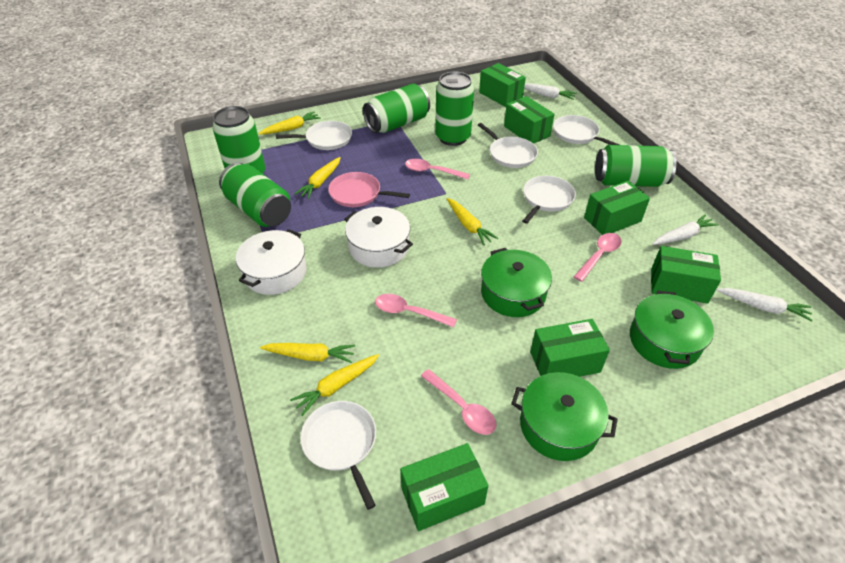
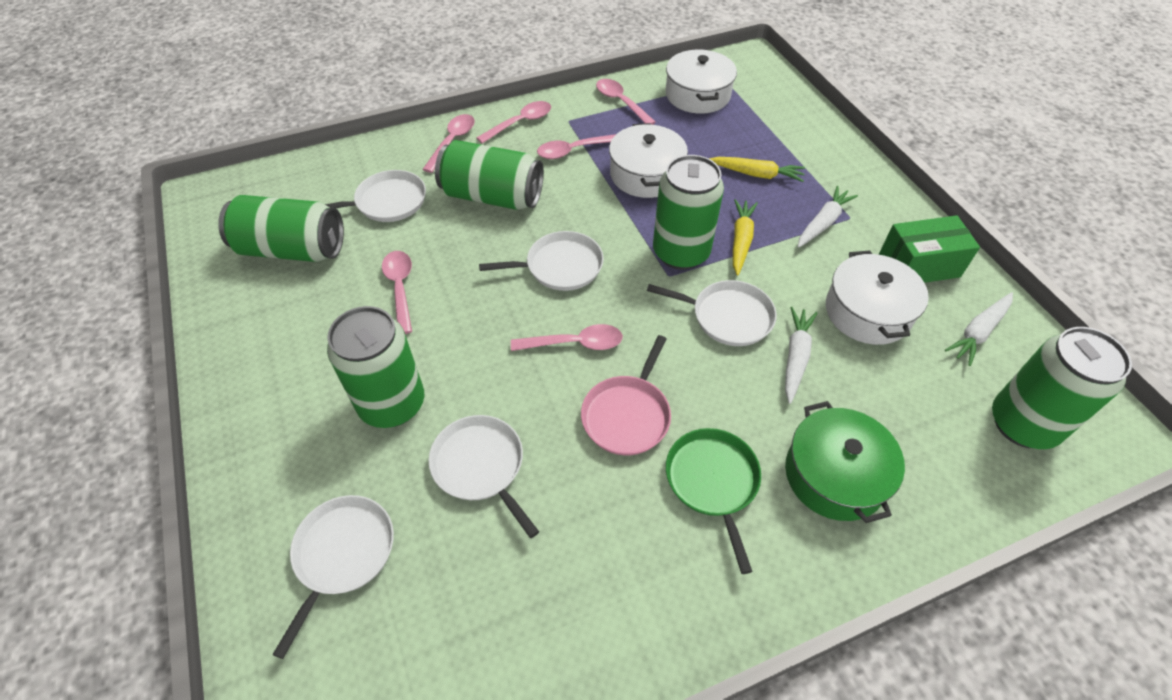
green box: 6 -> 1
green pan: 0 -> 1
green pot: 3 -> 1
pink spoon: 4 -> 6
white pot: 2 -> 3
yellow carrot: 5 -> 2

